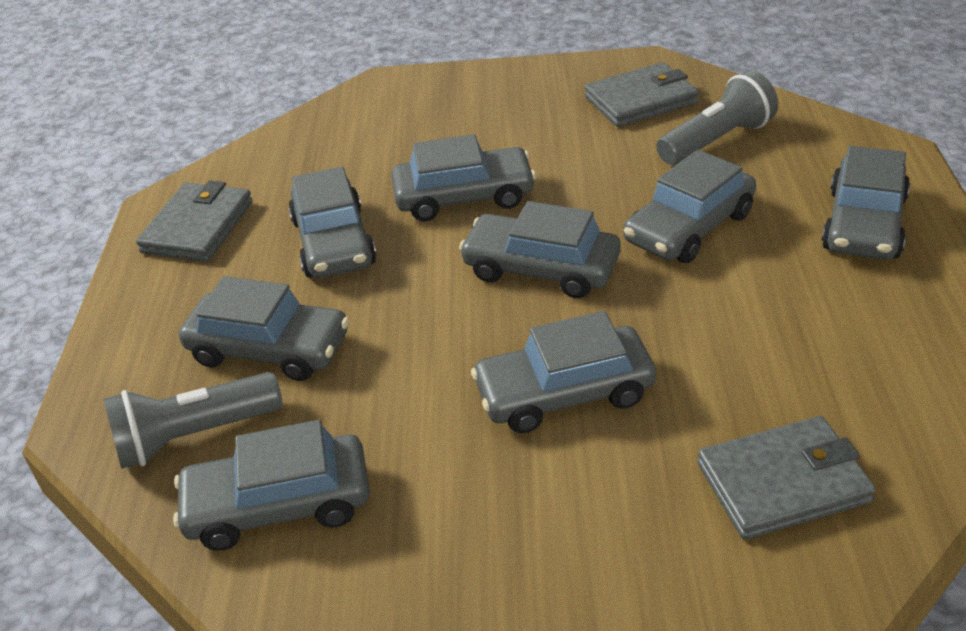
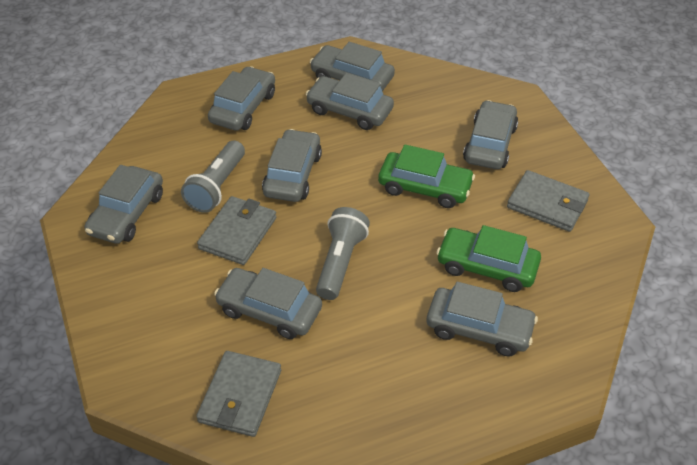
green car: 0 -> 2

